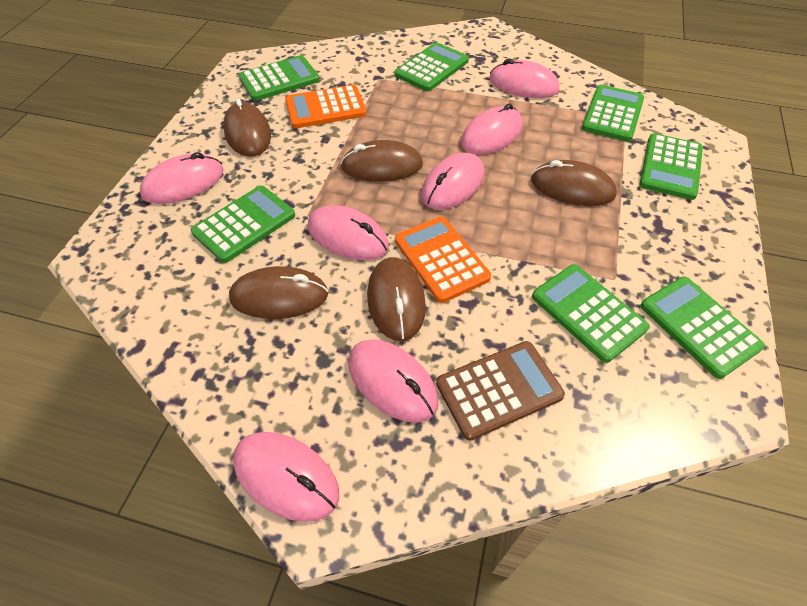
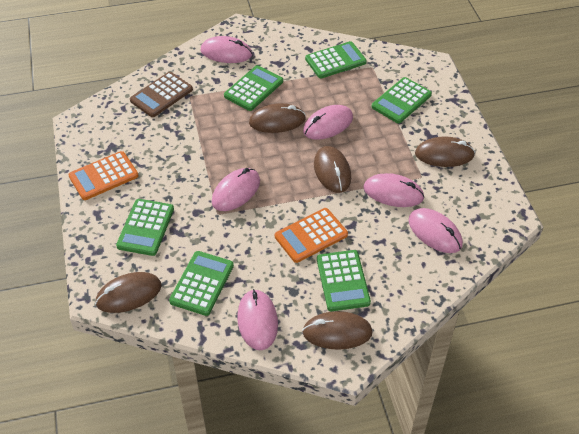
green calculator: 7 -> 6
pink mouse: 7 -> 6

